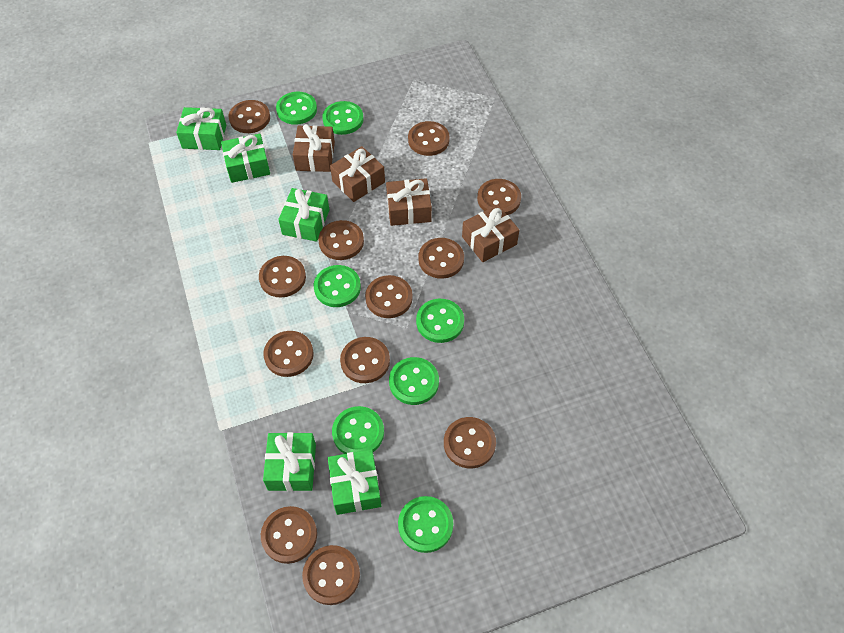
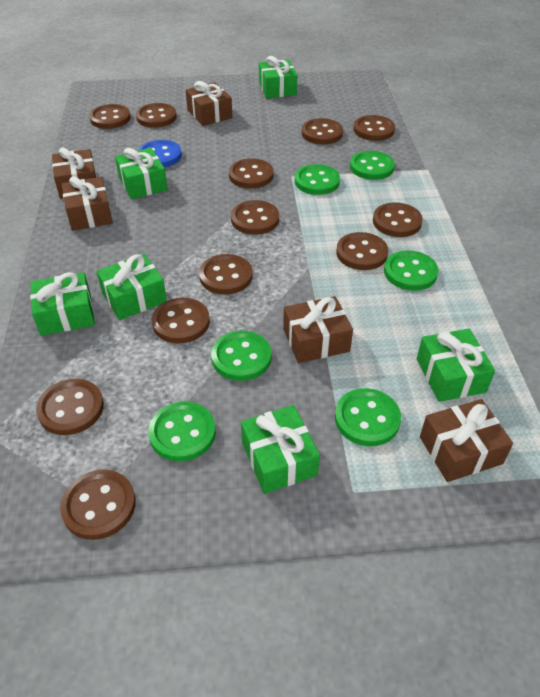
blue button: 0 -> 1
brown gift: 4 -> 5
green button: 7 -> 6
green gift: 5 -> 6

